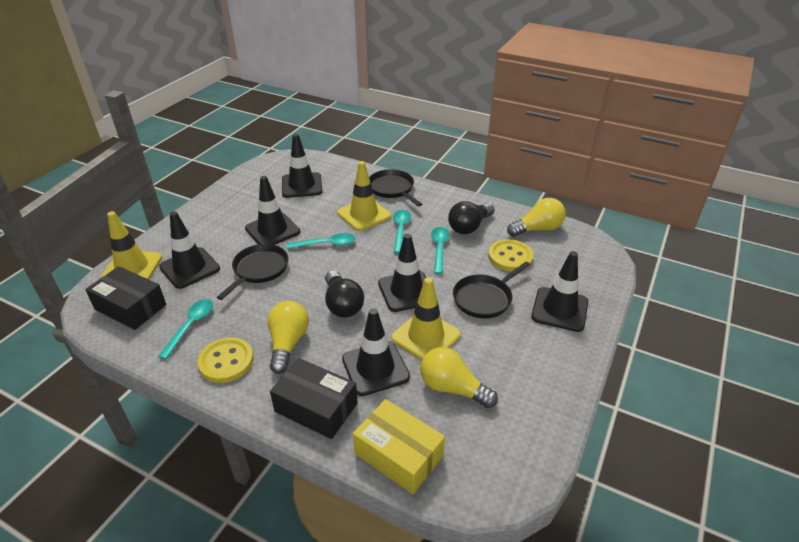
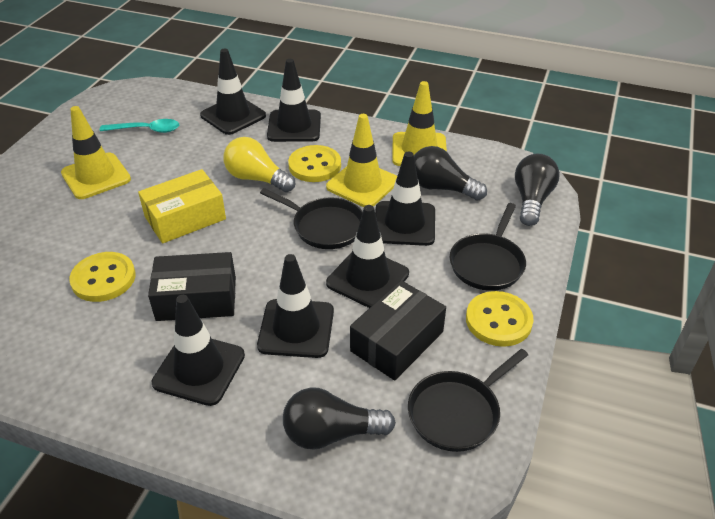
black light bulb: 2 -> 3
turquoise spoon: 4 -> 1
yellow button: 2 -> 3
yellow light bulb: 3 -> 1

